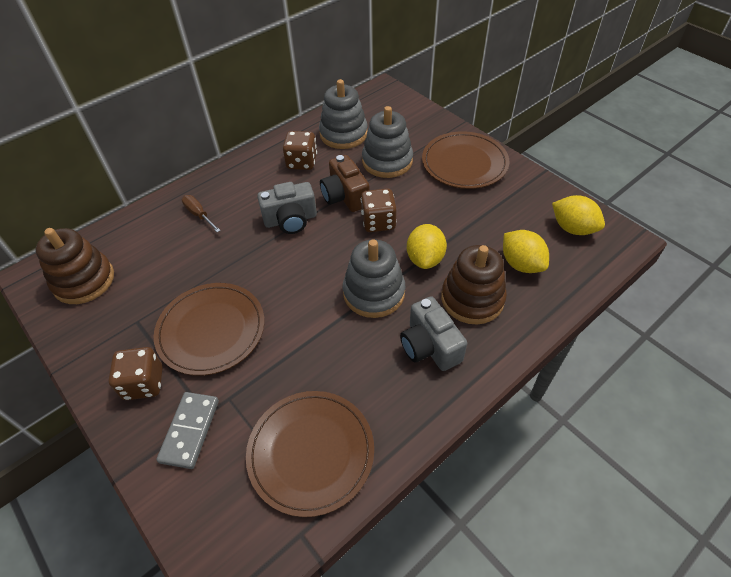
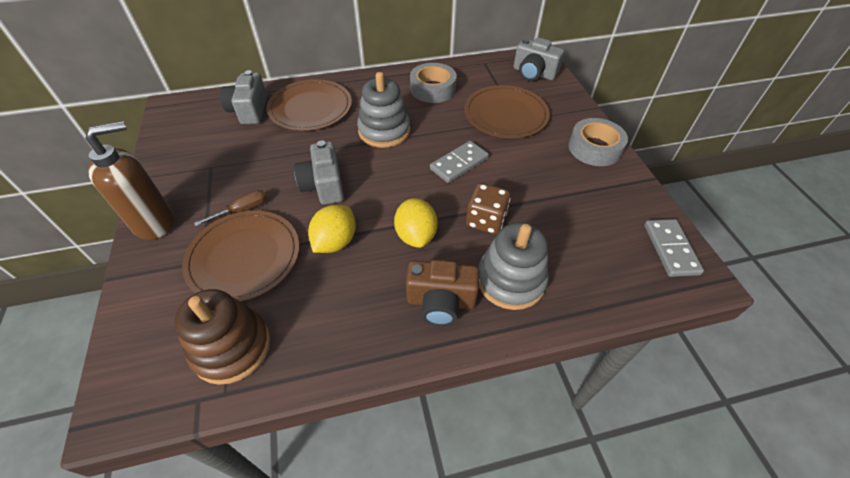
brown dice: 3 -> 1
brown soap dispenser: 0 -> 1
brown stacking toy: 2 -> 1
grey camera: 2 -> 3
grey domino: 1 -> 2
grey stacking toy: 3 -> 2
grey tape: 0 -> 2
yellow lemon: 3 -> 2

